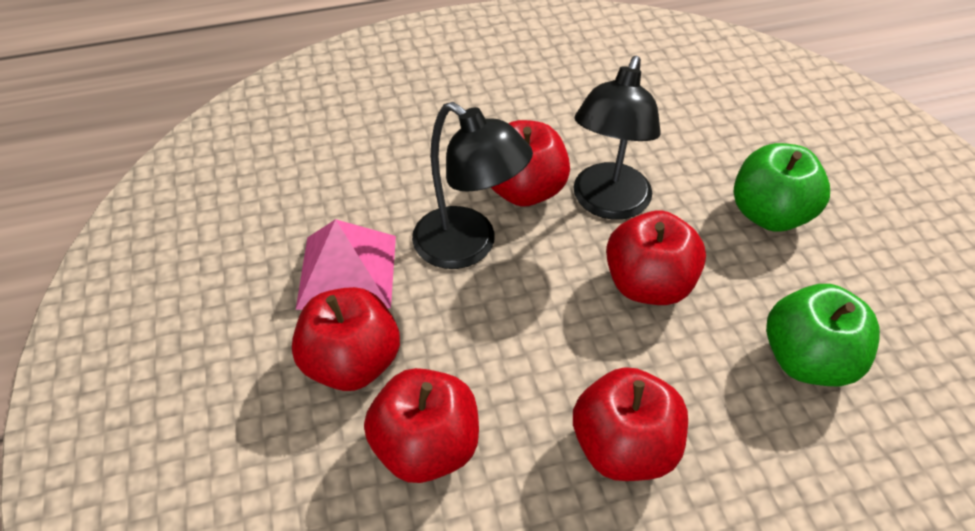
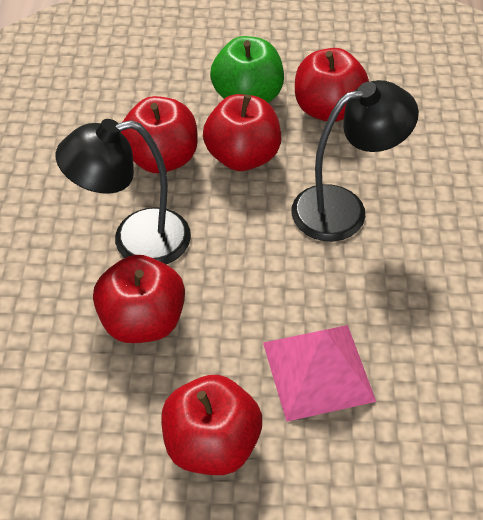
green apple: 2 -> 1

